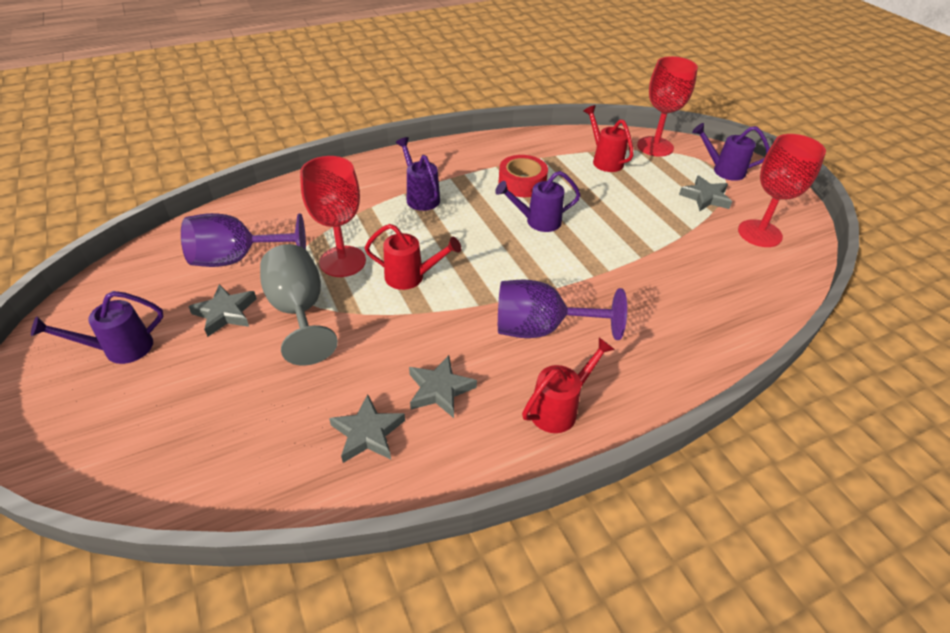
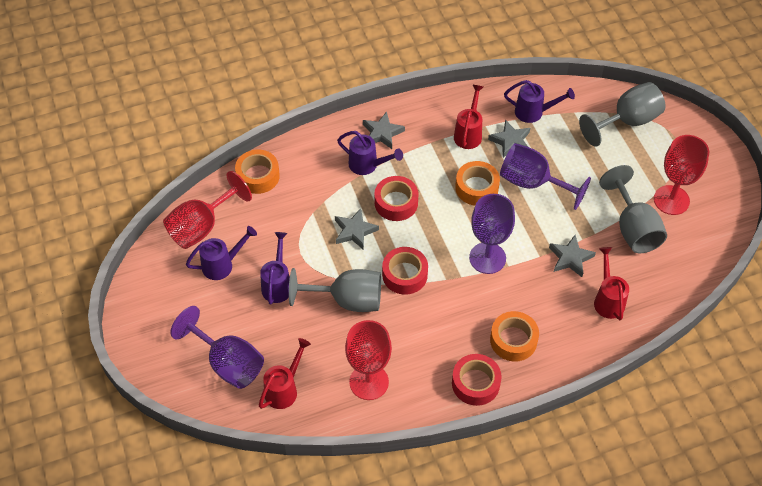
grey goblet: 1 -> 3
orange tape: 0 -> 3
purple goblet: 2 -> 3
red tape: 1 -> 3

